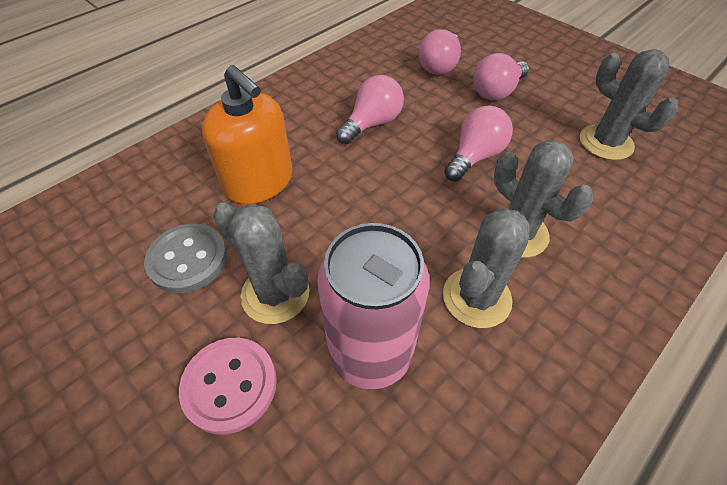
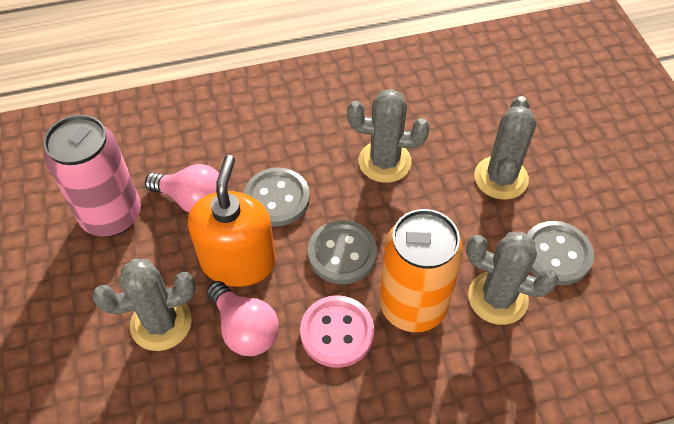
grey button: 1 -> 3
orange can: 0 -> 1
pink light bulb: 4 -> 2

